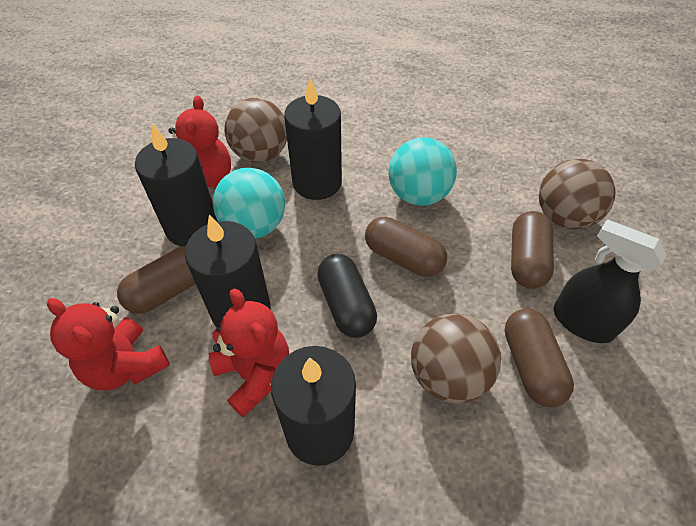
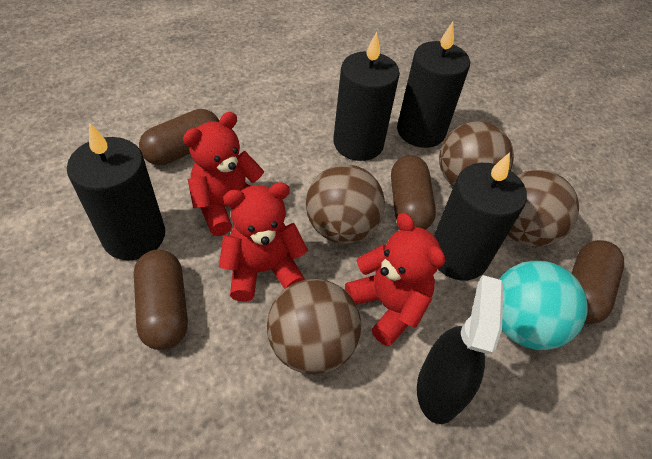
black capsule: 1 -> 0
brown ball: 3 -> 4
turquoise ball: 2 -> 1

